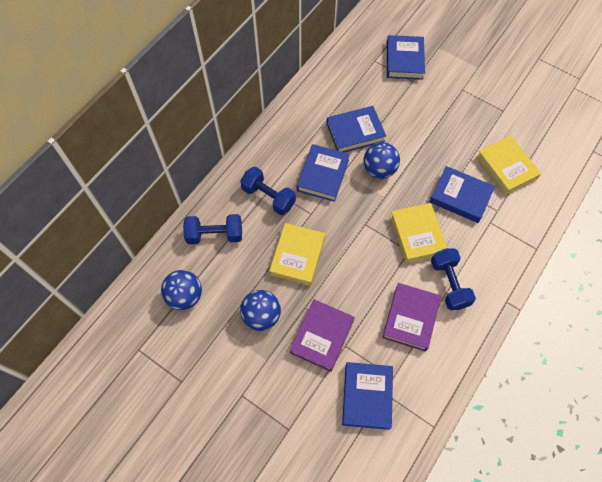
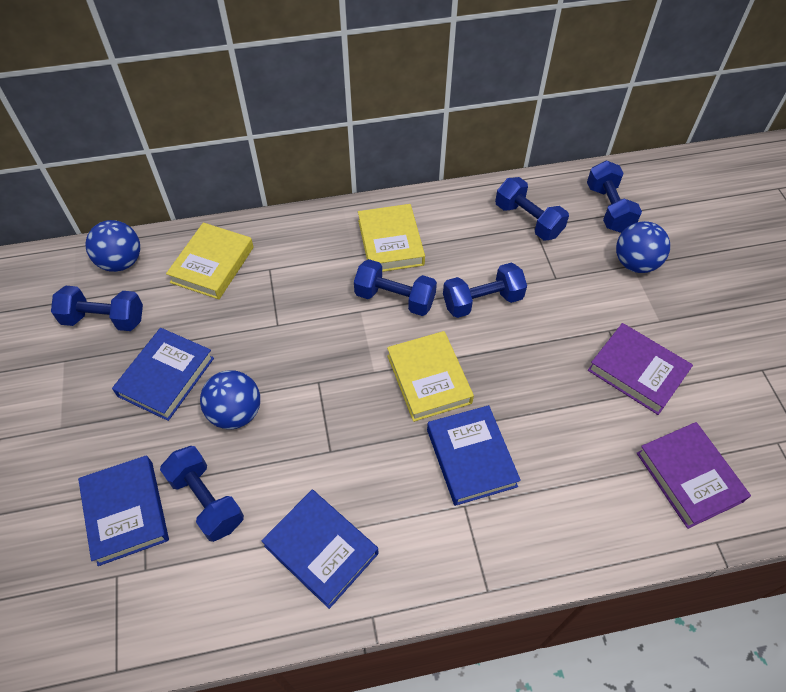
blue book: 5 -> 4
blue dumbbell: 3 -> 6

